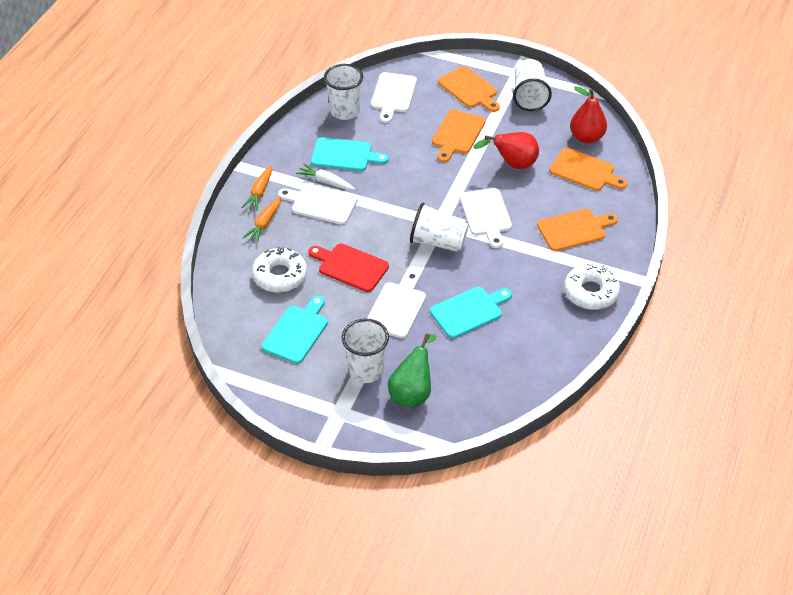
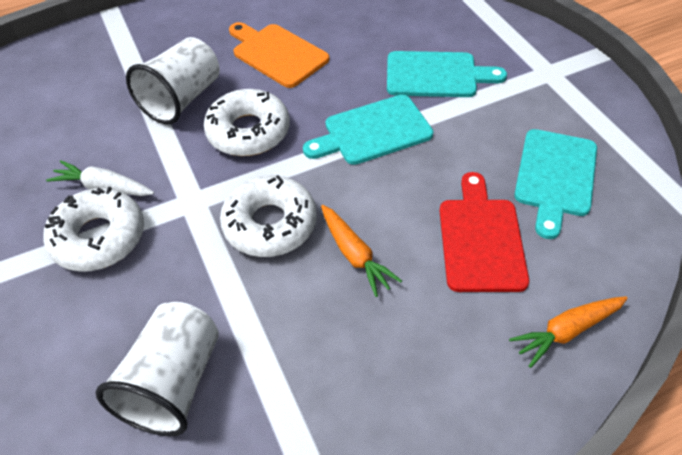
green pear: 1 -> 0
orange cutting board: 4 -> 1
red pear: 2 -> 0
white cup: 4 -> 2
white cutting board: 4 -> 0
white donut: 2 -> 3

